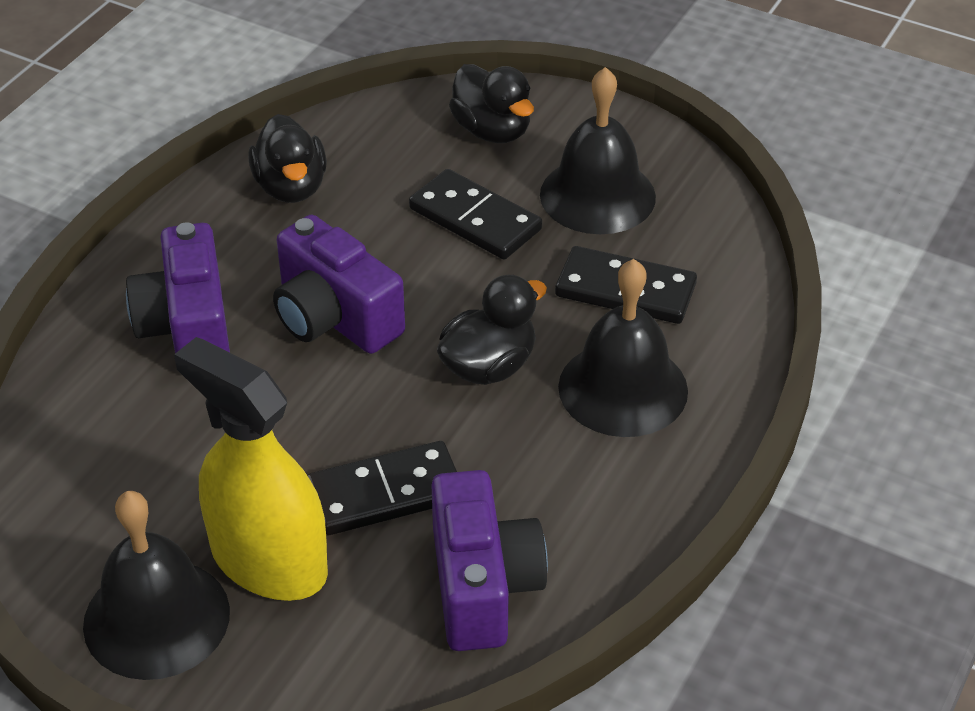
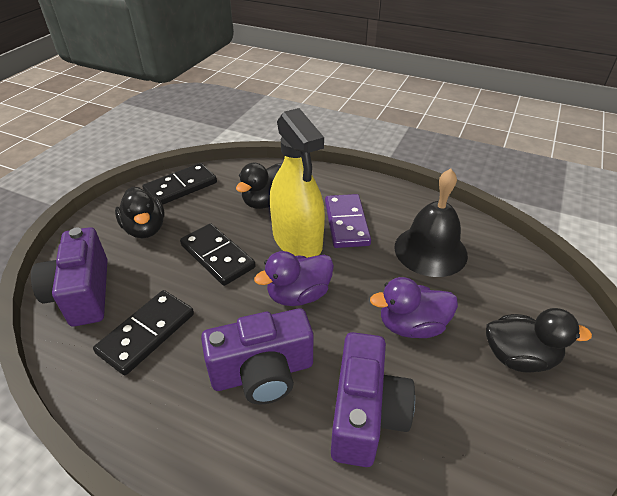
black bell: 3 -> 1
purple domino: 0 -> 1
purple duck: 0 -> 2

